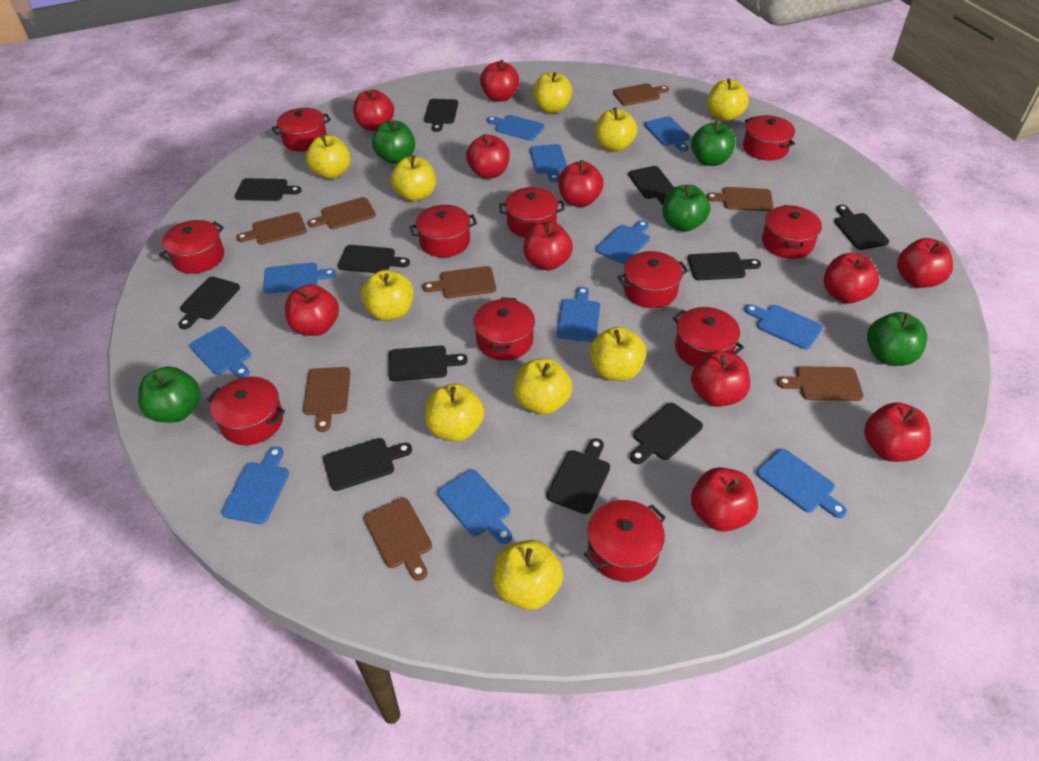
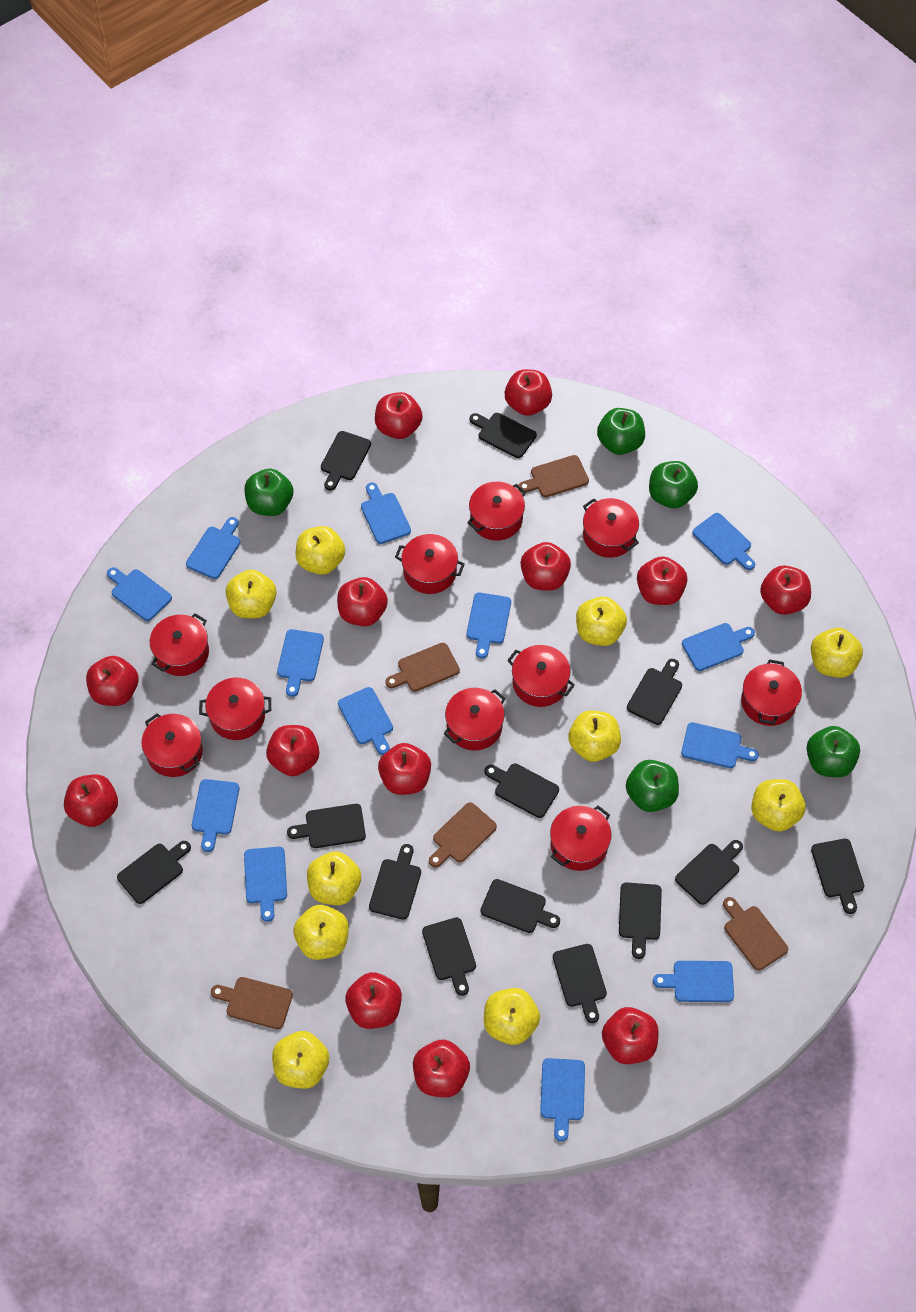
black cutting board: 11 -> 13
blue cutting board: 11 -> 13
brown cutting board: 8 -> 5
red apple: 11 -> 13
red pot: 11 -> 10

